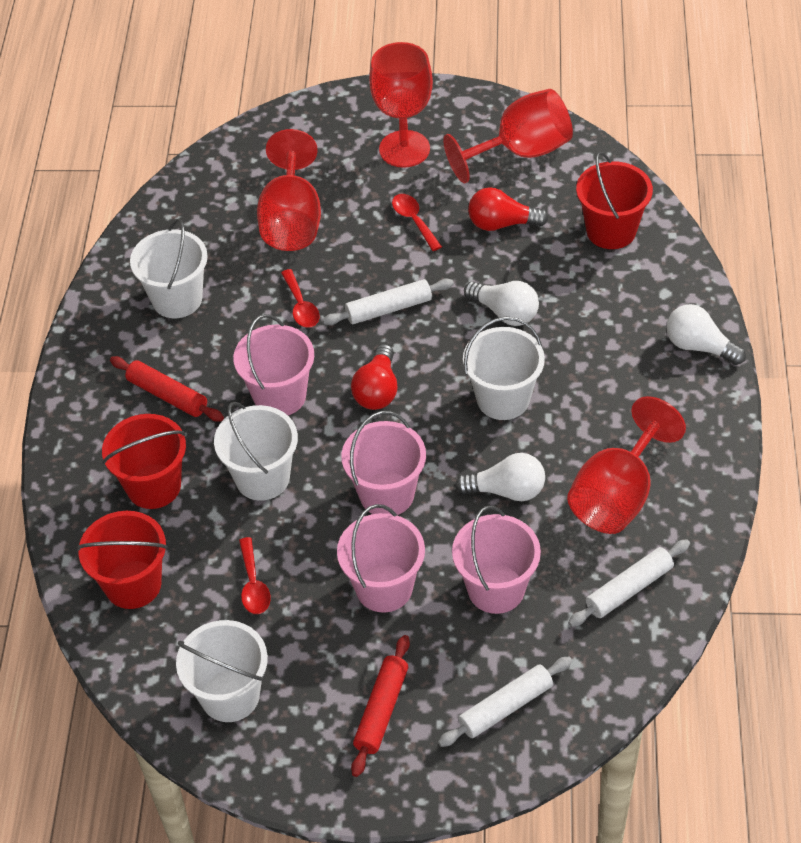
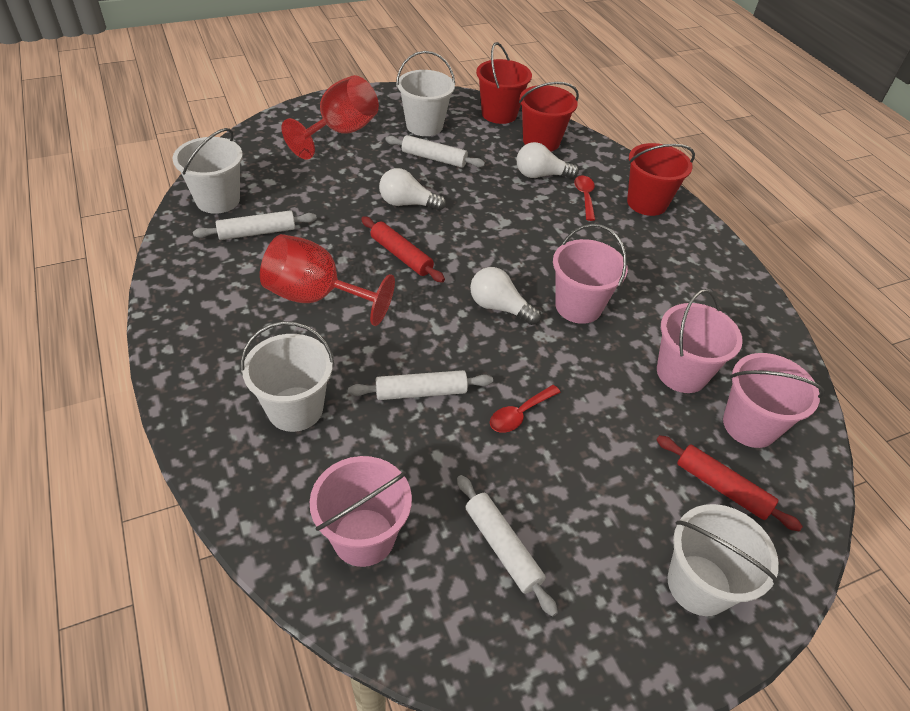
red goblet: 4 -> 2
red light bulb: 2 -> 0
red spoon: 3 -> 2
white rolling pin: 3 -> 4

